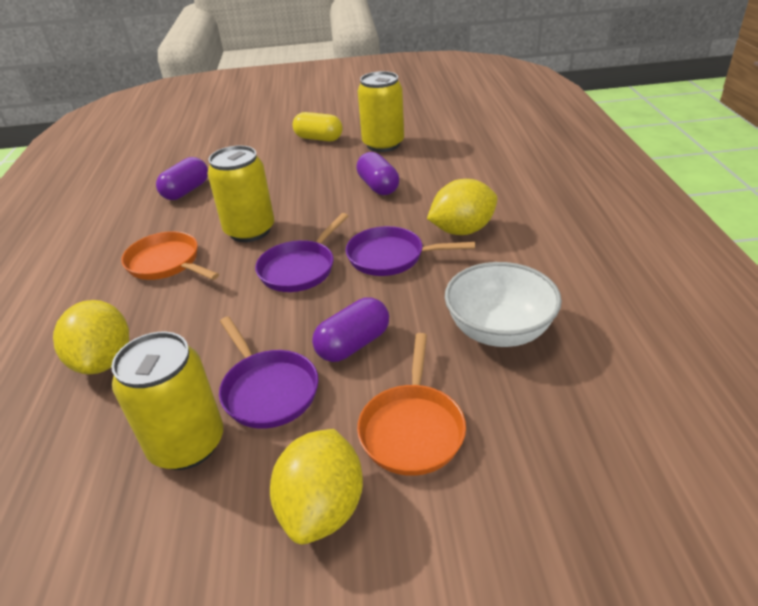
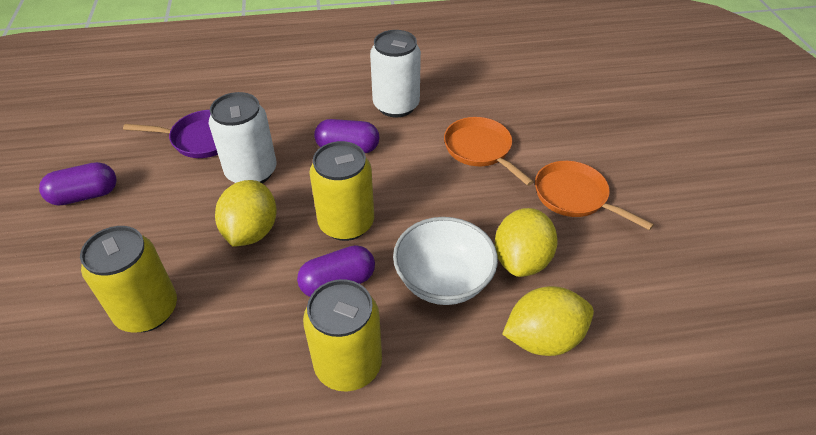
purple pan: 3 -> 1
white can: 0 -> 2
yellow capsule: 1 -> 0

